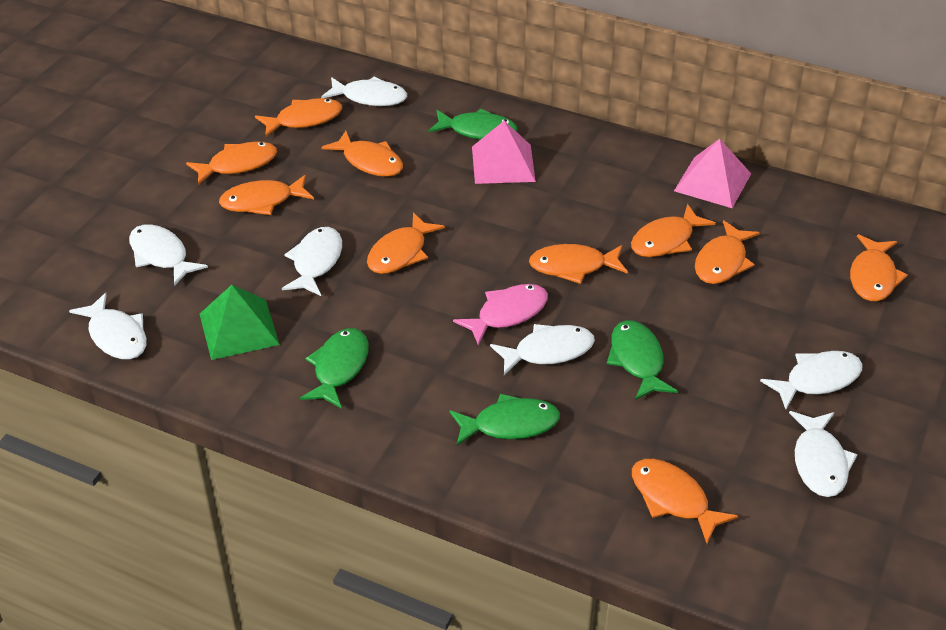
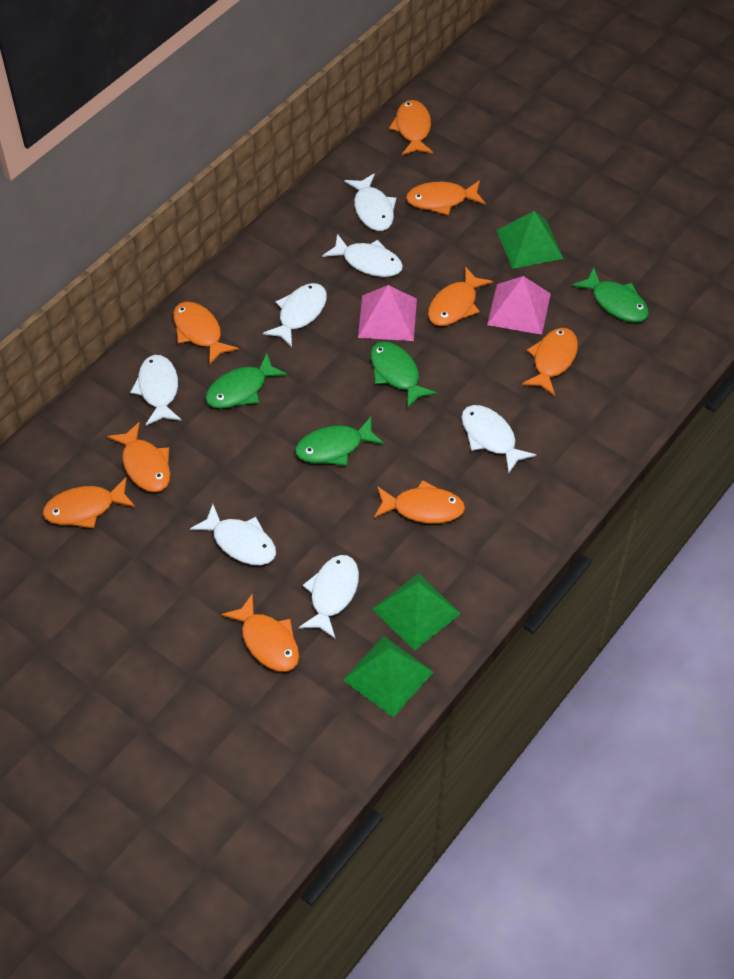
green pyramid: 1 -> 3
orange fish: 10 -> 9
pink fish: 1 -> 0

